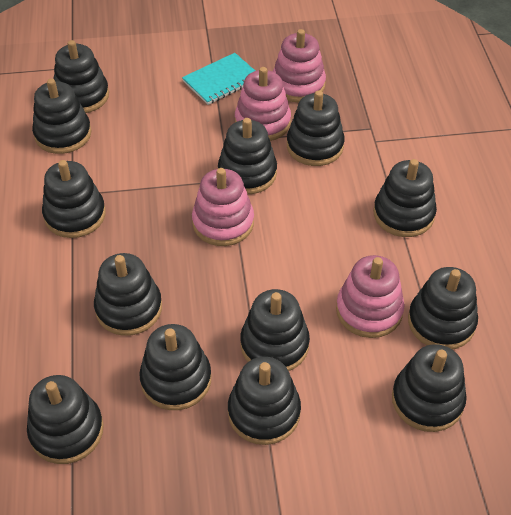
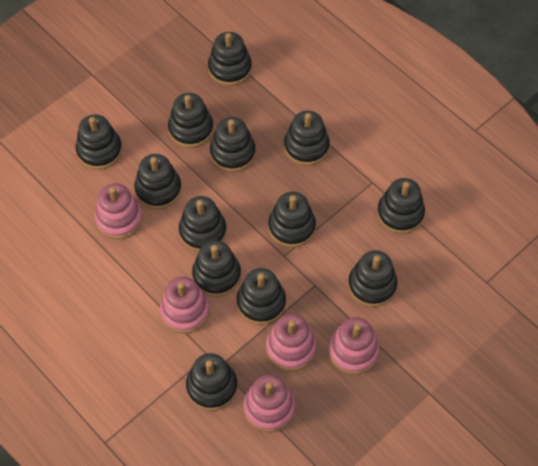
pink stacking toy: 4 -> 5
turquoise notebook: 1 -> 0

